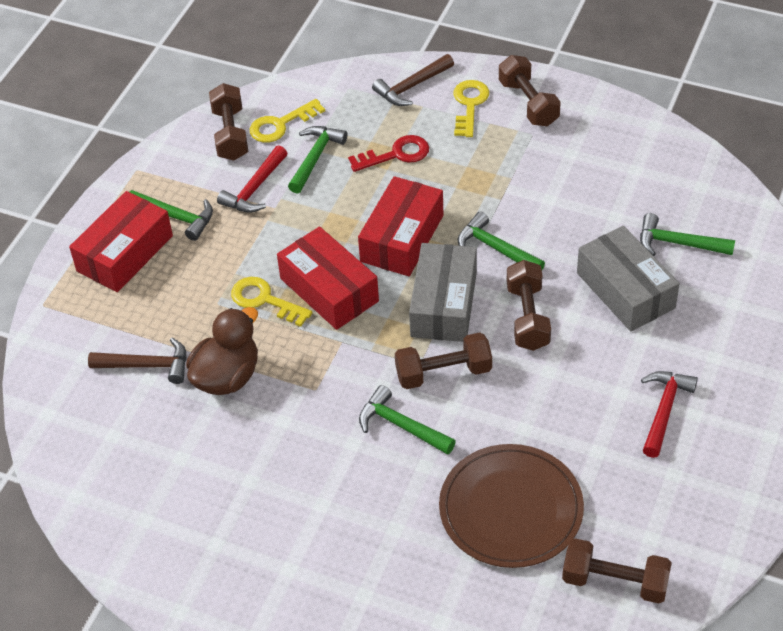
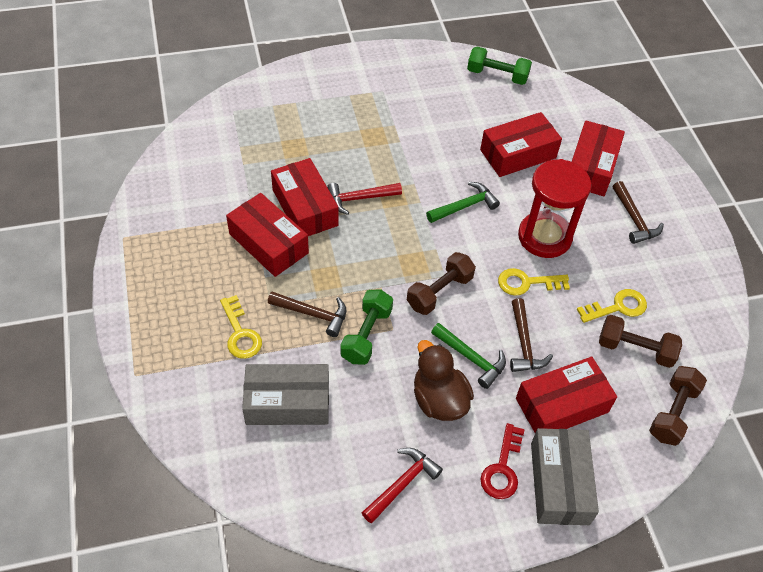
brown dumbbell: 5 -> 3
brown hammer: 2 -> 3
brown plate: 1 -> 0
green dumbbell: 0 -> 2
green hammer: 5 -> 2
red box: 3 -> 5
red hourglass: 0 -> 1

